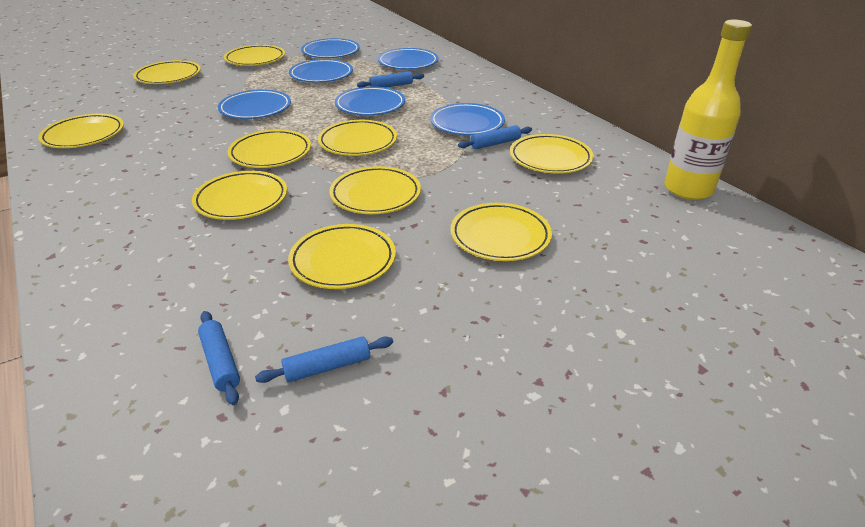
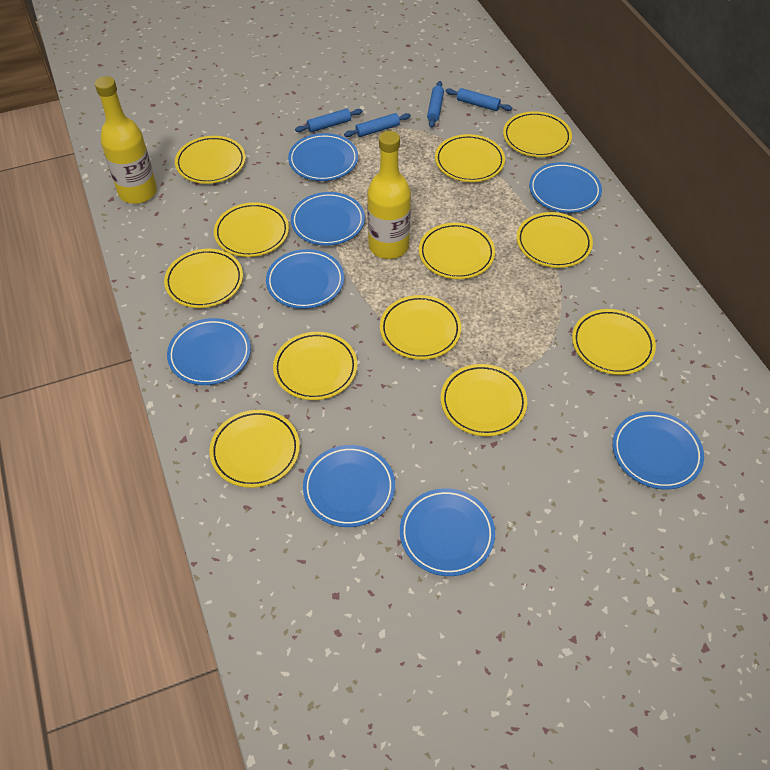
blue plate: 6 -> 8
yellow bottle: 1 -> 2
yellow plate: 10 -> 12

